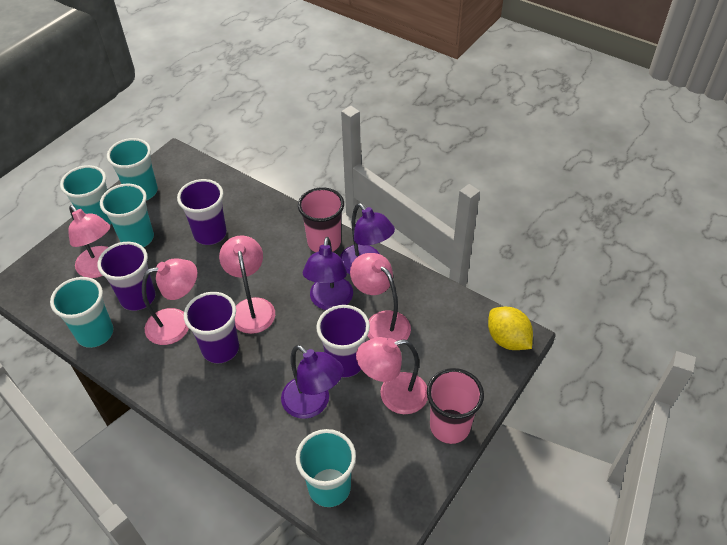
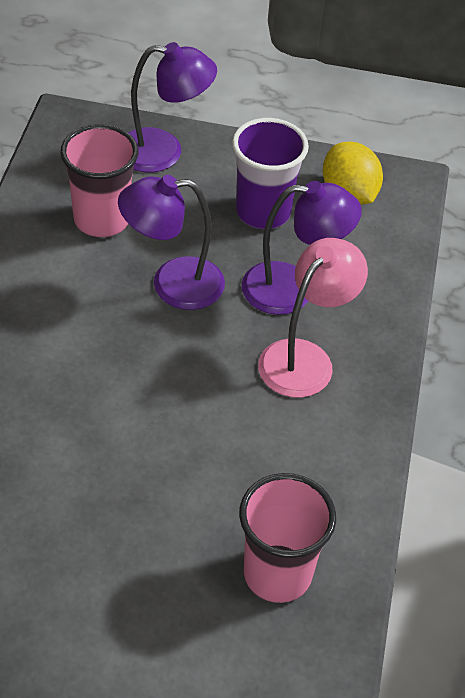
pink lamp: 5 -> 1
purple cup: 4 -> 1
turquoise cup: 5 -> 0

